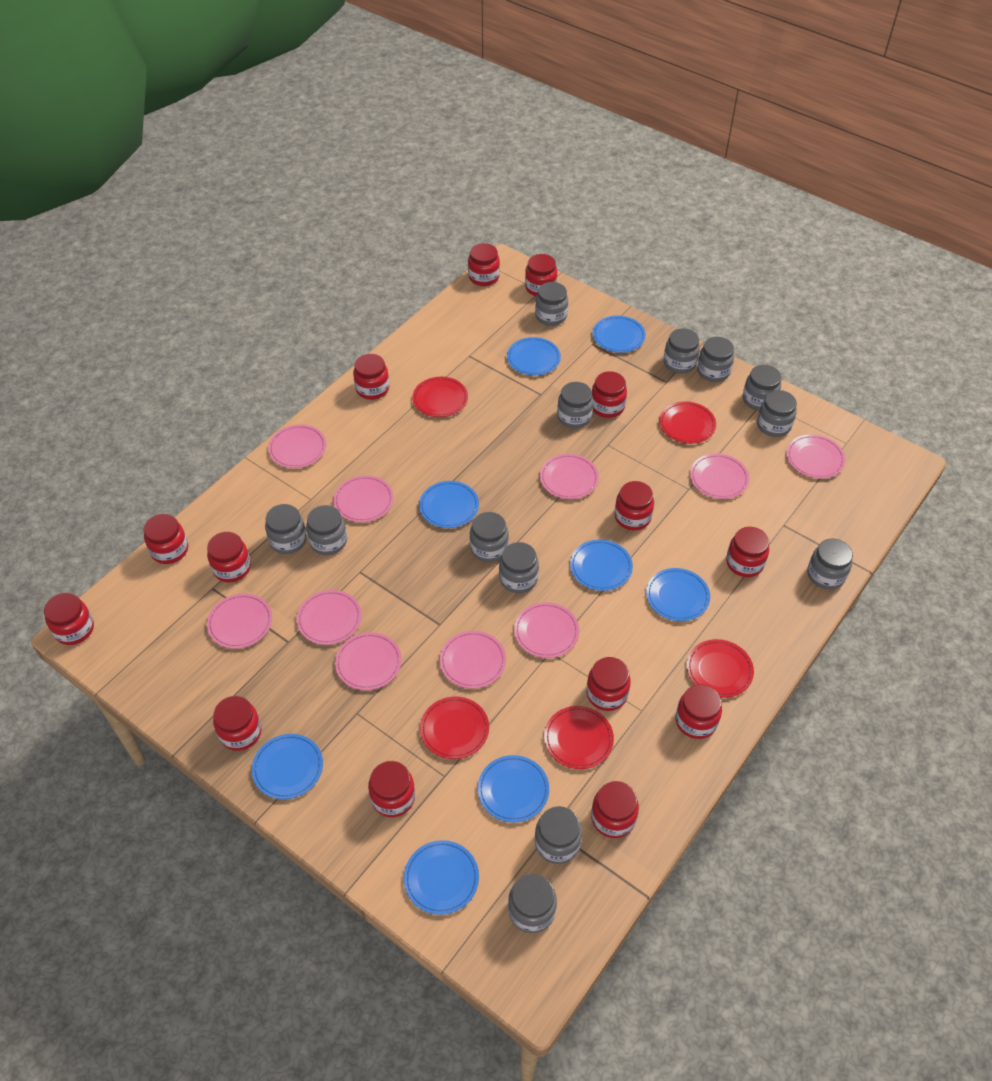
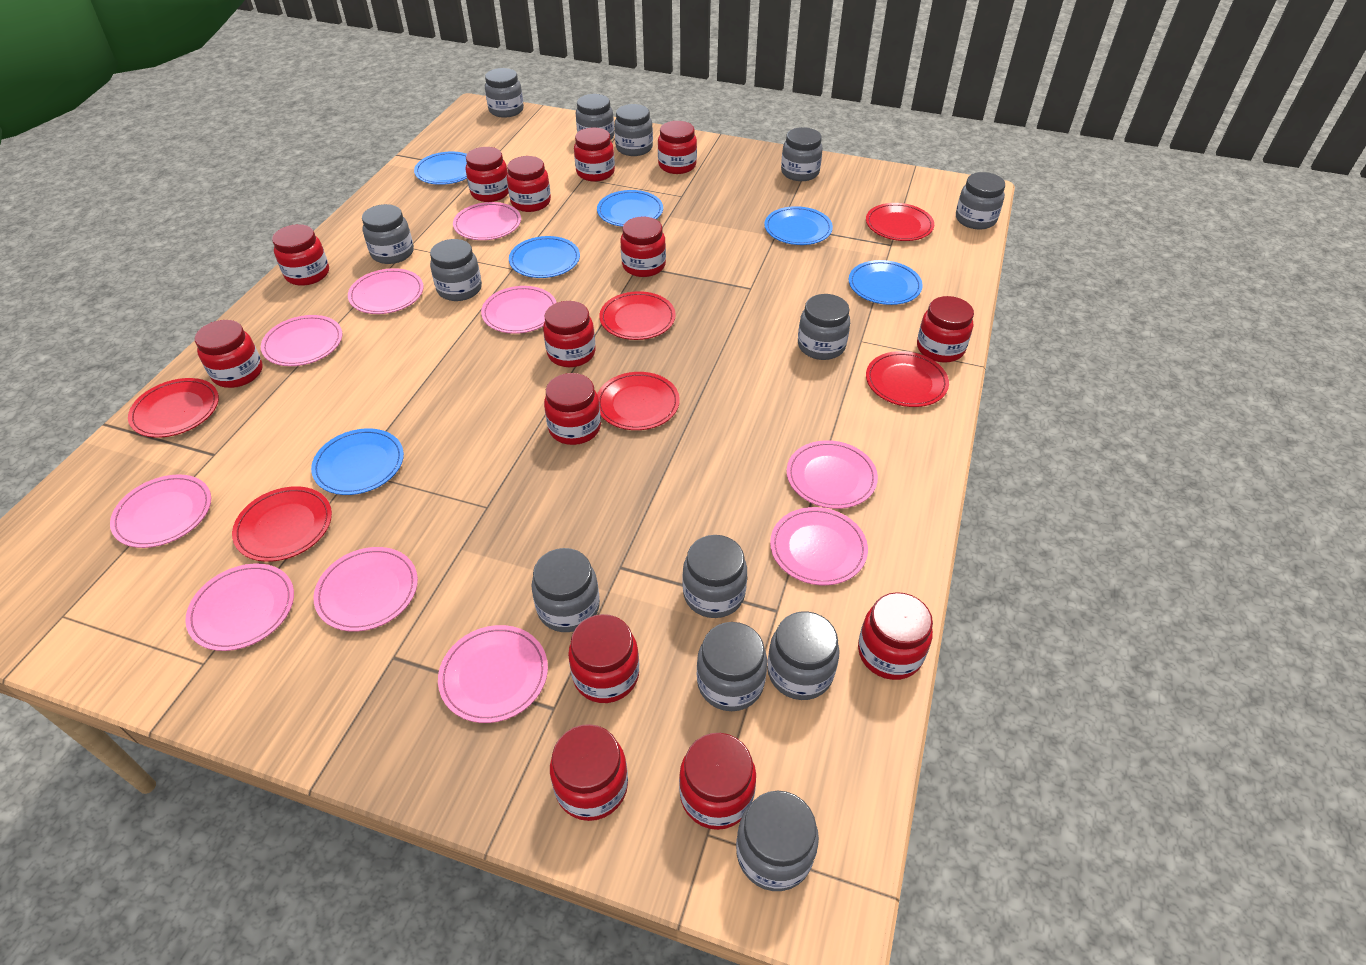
blue plate: 8 -> 6
red plate: 5 -> 6

